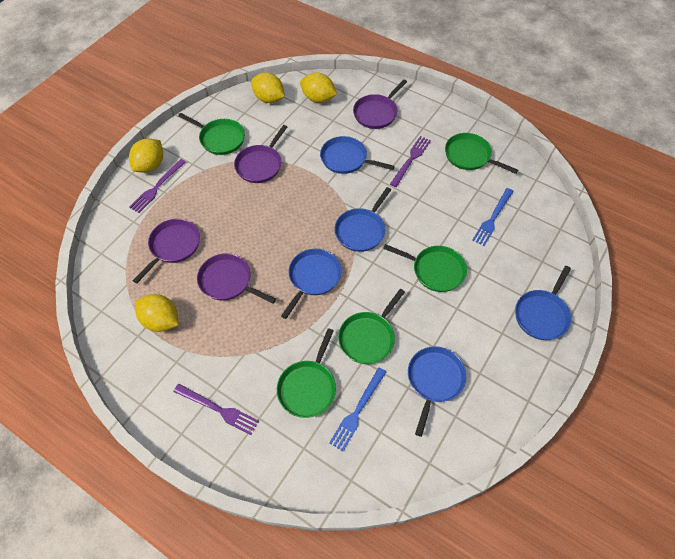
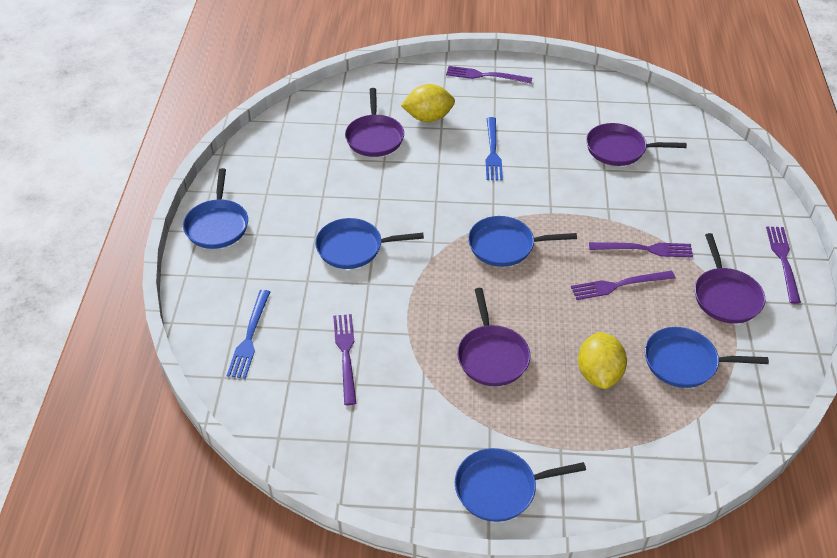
green pan: 5 -> 0
purple fork: 3 -> 5
yellow lemon: 4 -> 2

